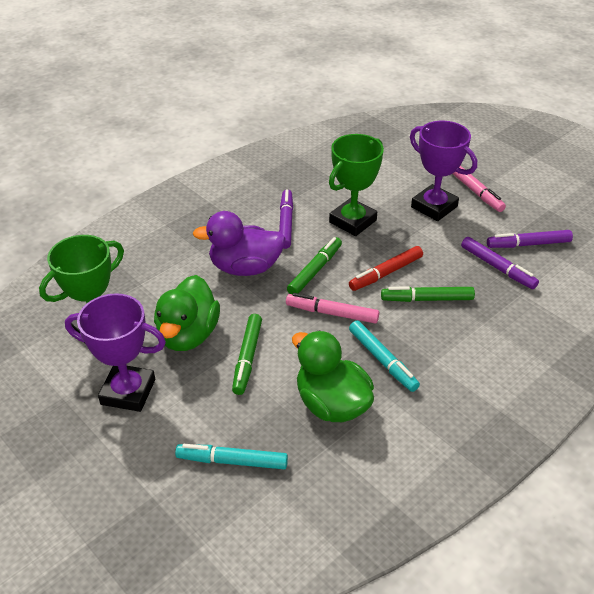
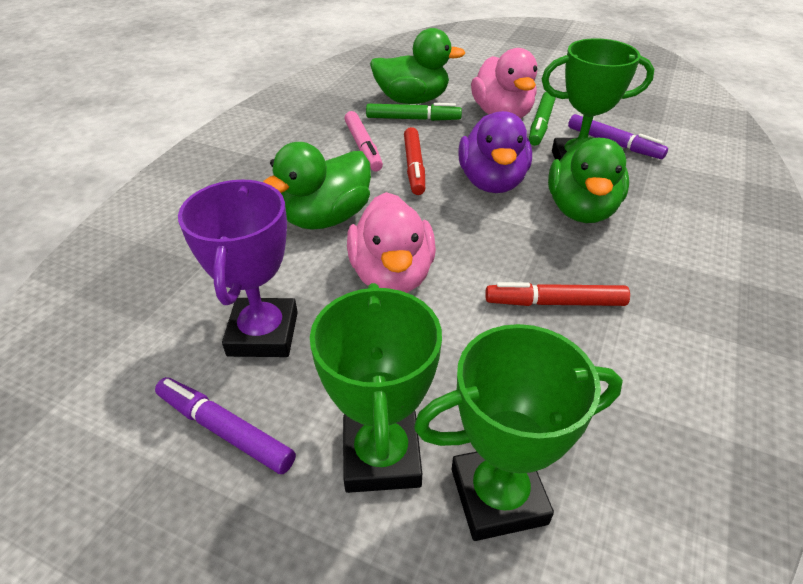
green duck: 2 -> 3
green marker: 3 -> 2
green trophy: 2 -> 3
pink duck: 0 -> 2
pink marker: 2 -> 1
purple marker: 3 -> 2
purple trophy: 2 -> 1
red marker: 1 -> 2
turquoise marker: 2 -> 0

